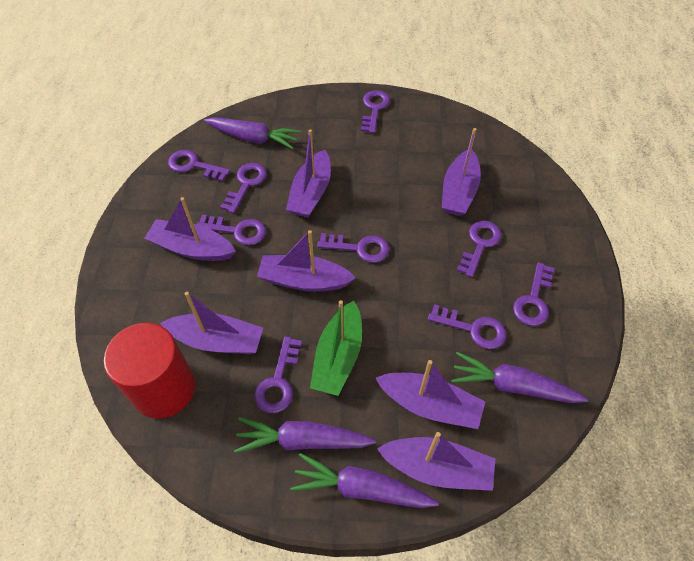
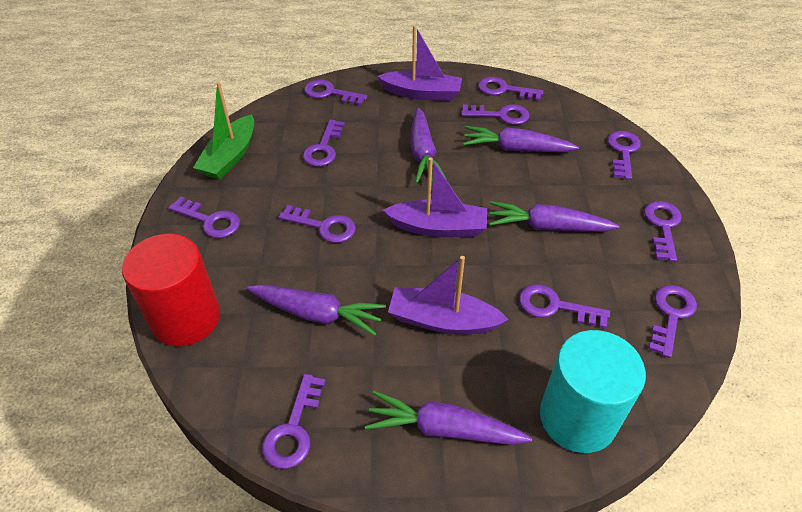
purple boat: 7 -> 3
purple carrot: 4 -> 5
purple key: 9 -> 11
turquoise cylinder: 0 -> 1

